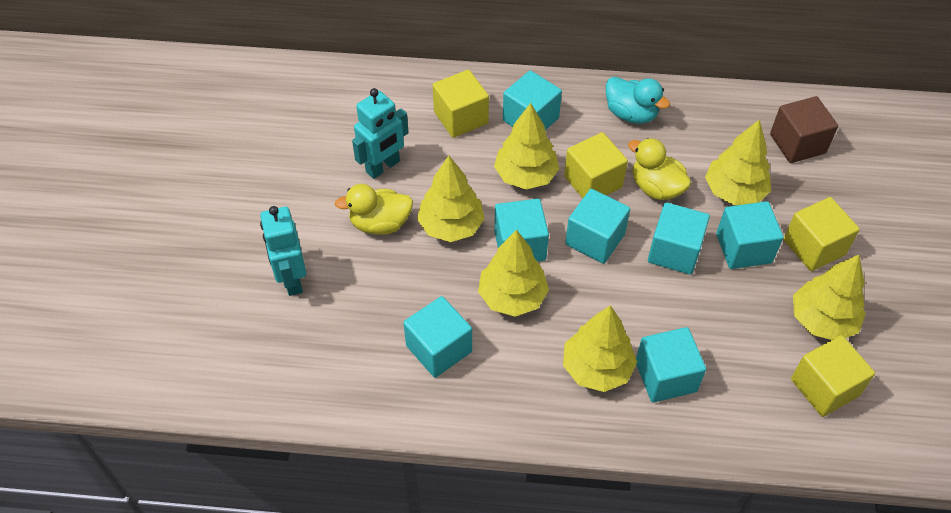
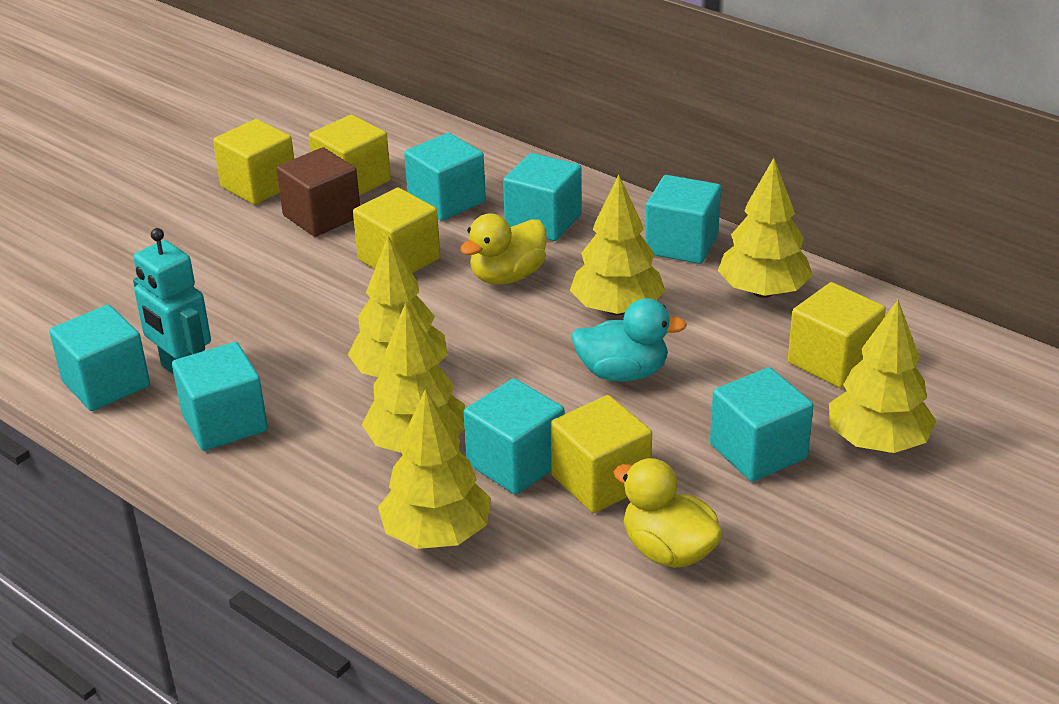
turquoise robot: 2 -> 1
yellow cube: 4 -> 5

